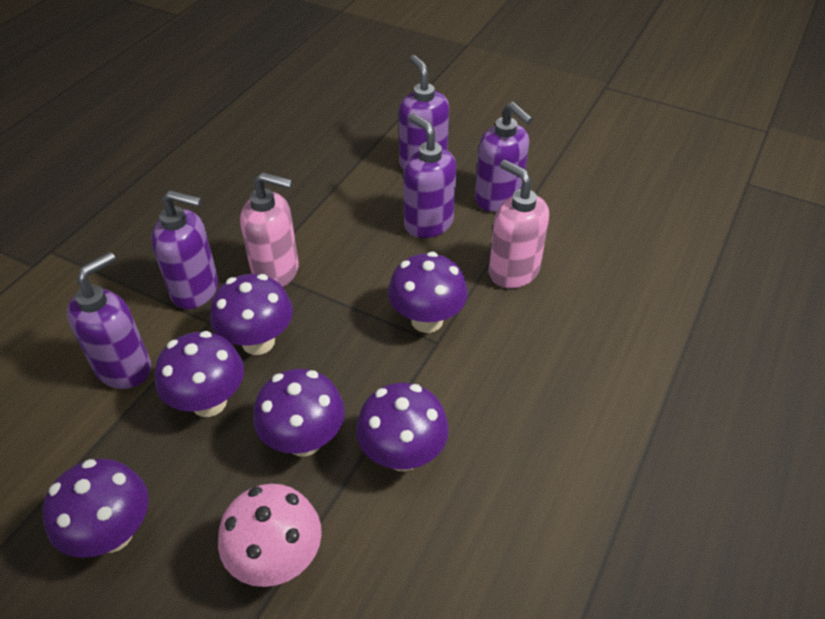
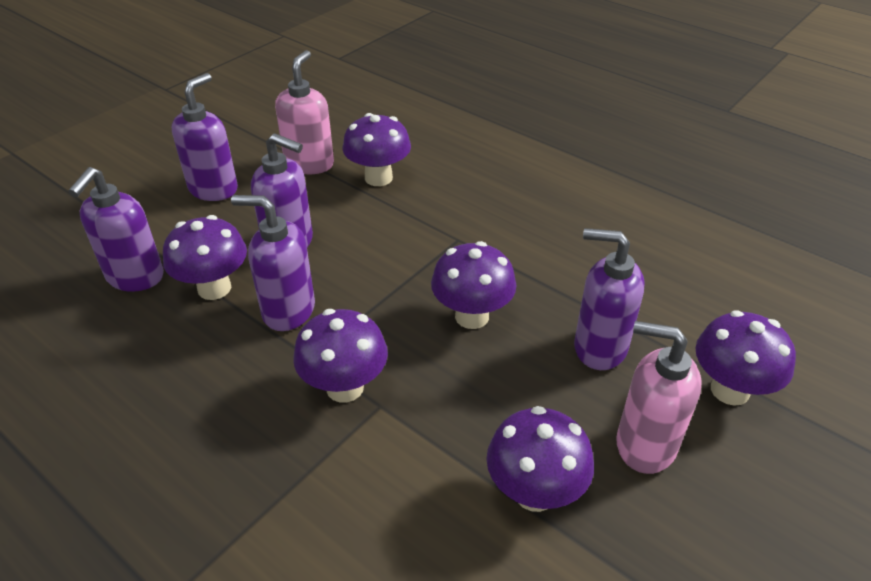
pink mushroom: 1 -> 0

